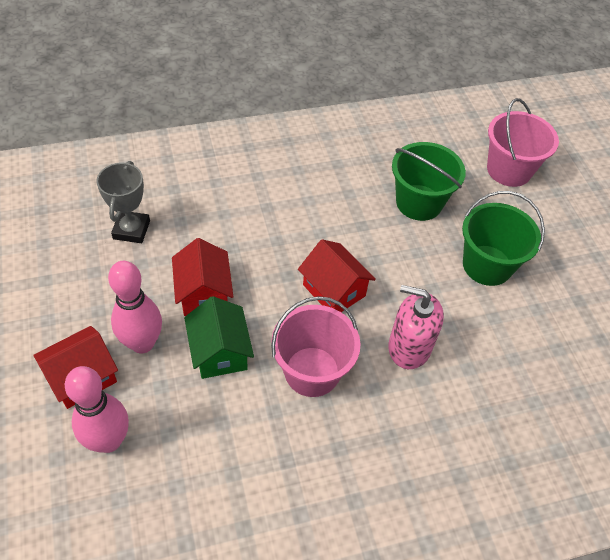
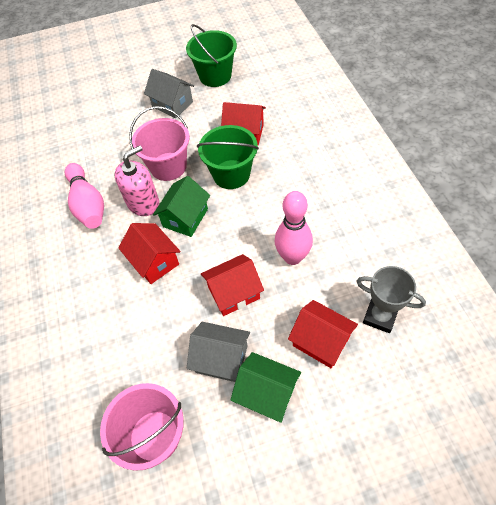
green house: 1 -> 2
grey house: 0 -> 2
red house: 3 -> 4

